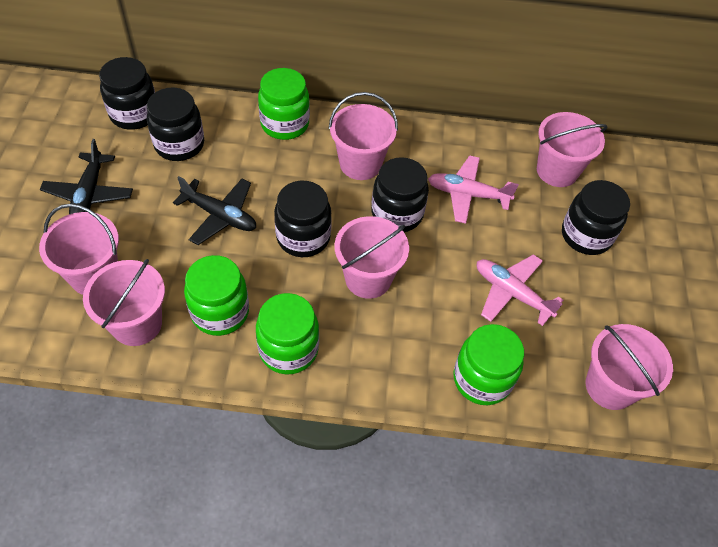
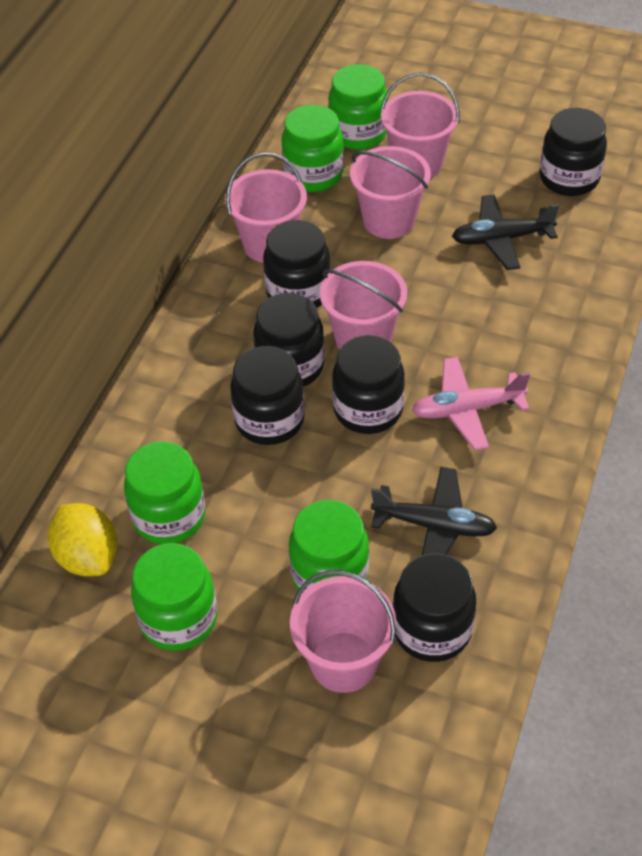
black jar: 5 -> 6
green jar: 4 -> 5
pink bucket: 6 -> 5
pink plane: 2 -> 1
yellow lemon: 0 -> 1

